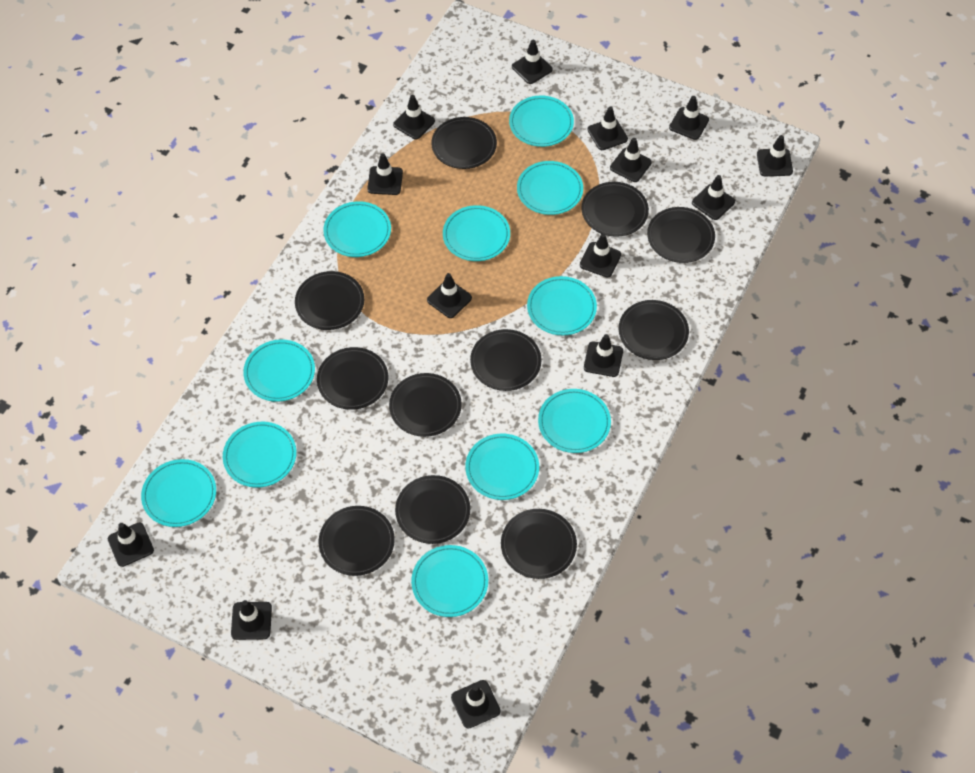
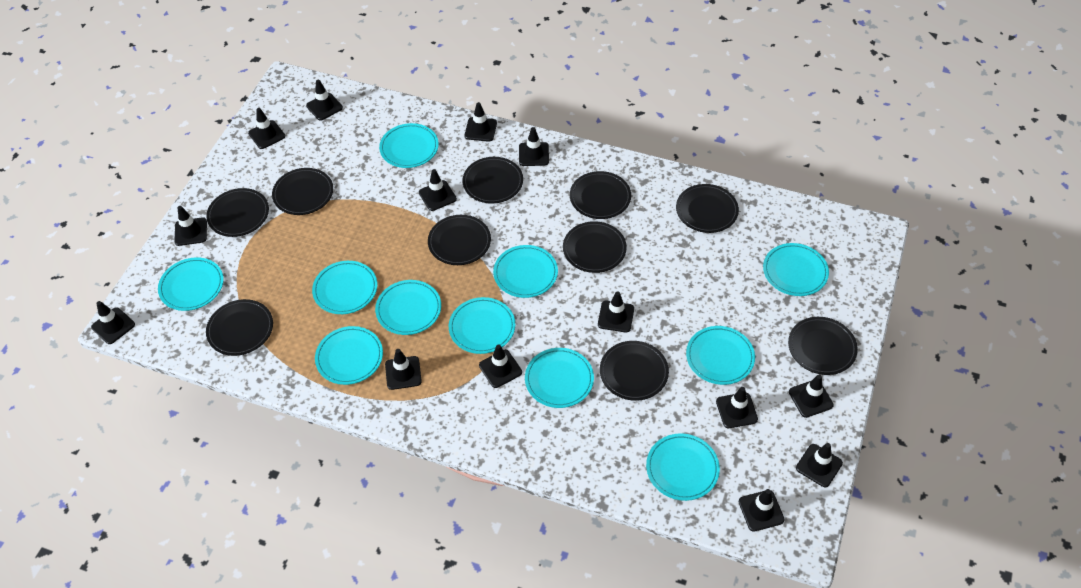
black plate: 11 -> 10

